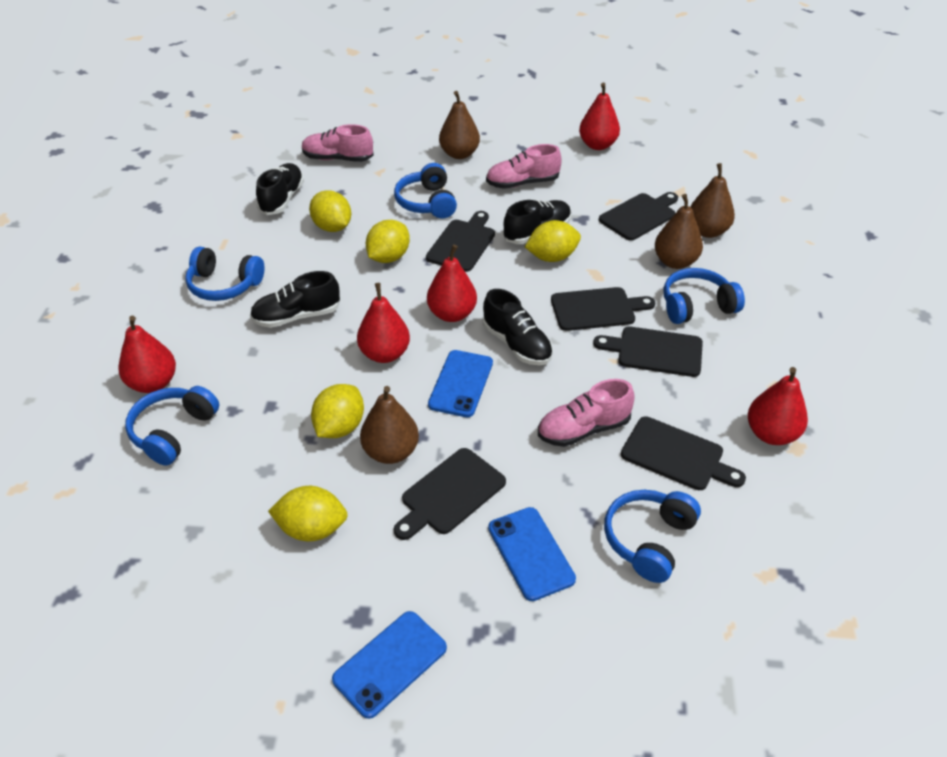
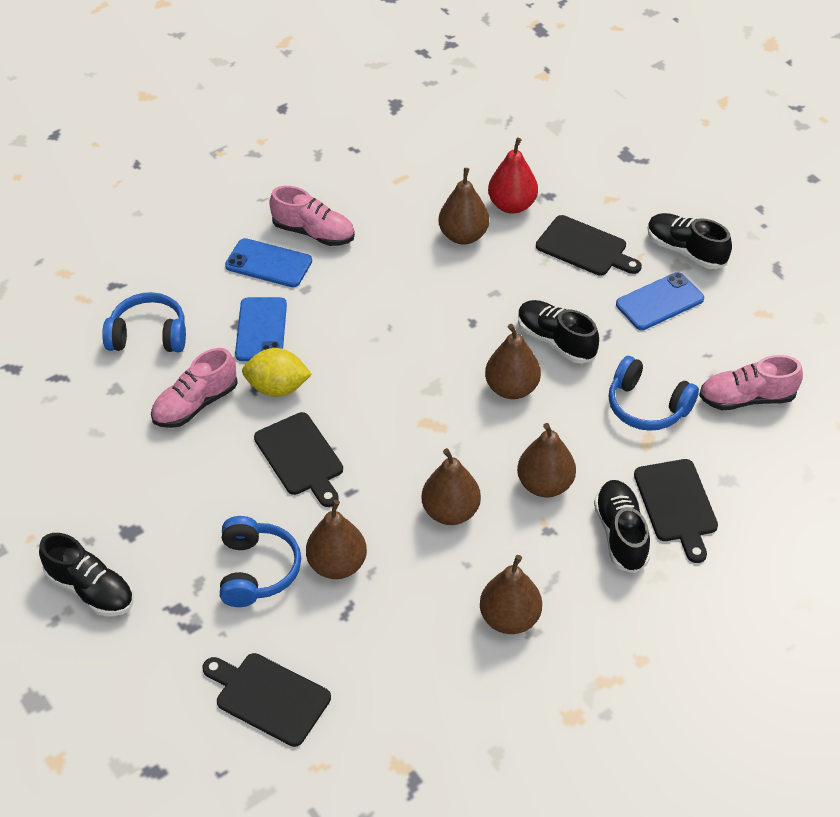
black cutting board: 6 -> 4
blue headphones: 5 -> 3
brown pear: 4 -> 6
red pear: 5 -> 1
yellow lemon: 5 -> 1

